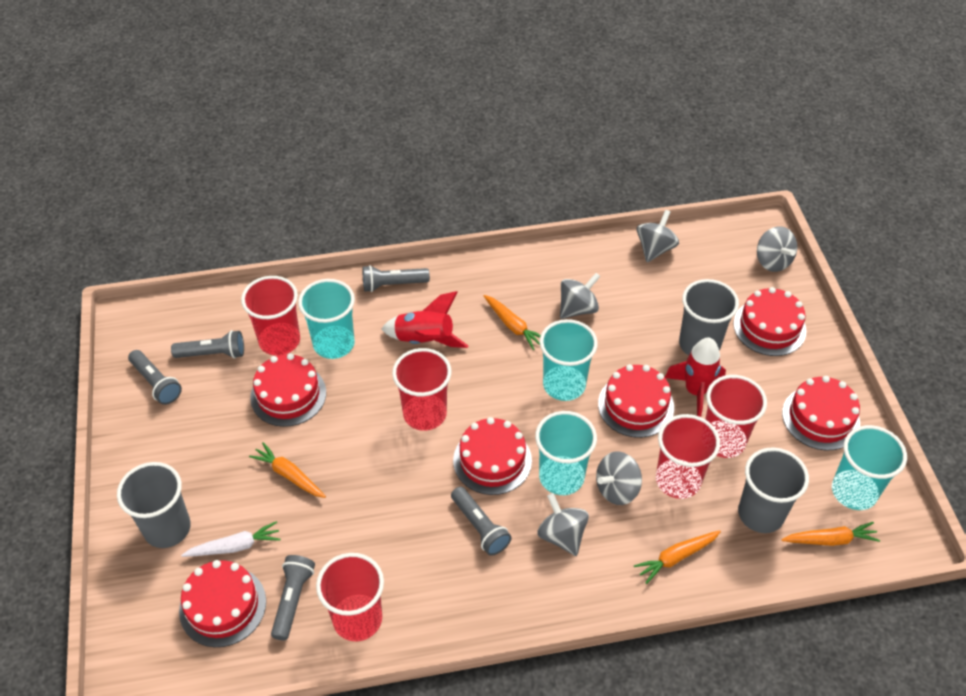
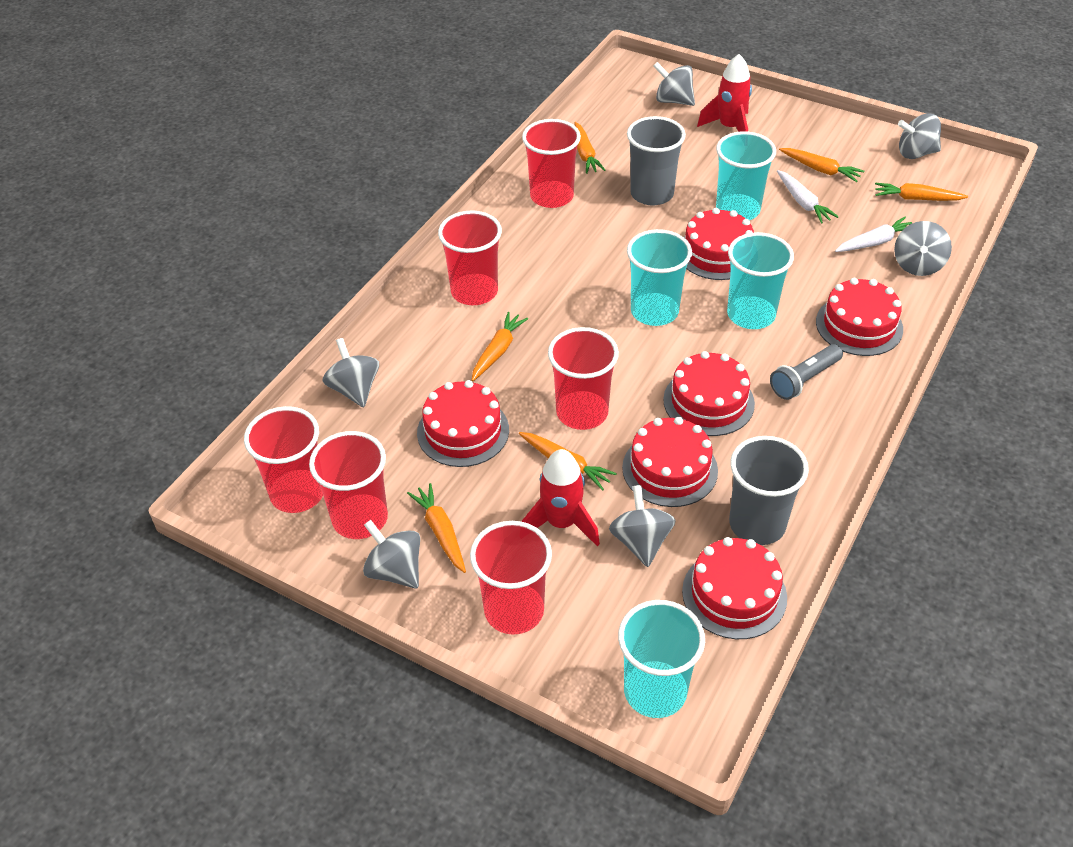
grey cup: 3 -> 2
grey flashlight: 5 -> 1
grey spinning top: 5 -> 6
orange carrot: 4 -> 6
red cup: 5 -> 6
white carrot: 1 -> 2

